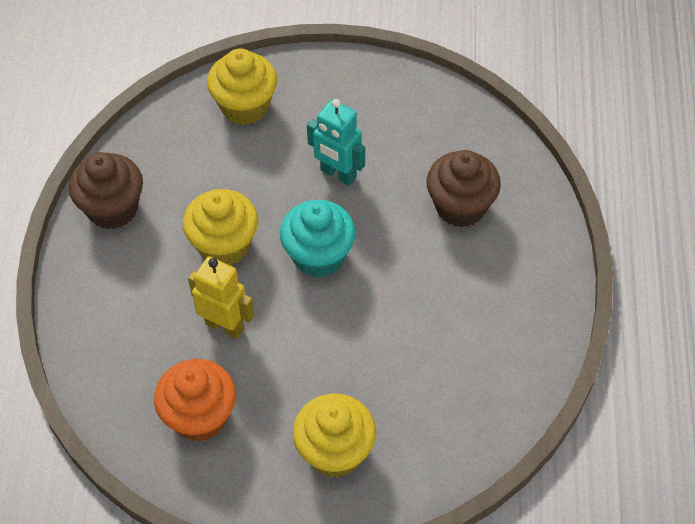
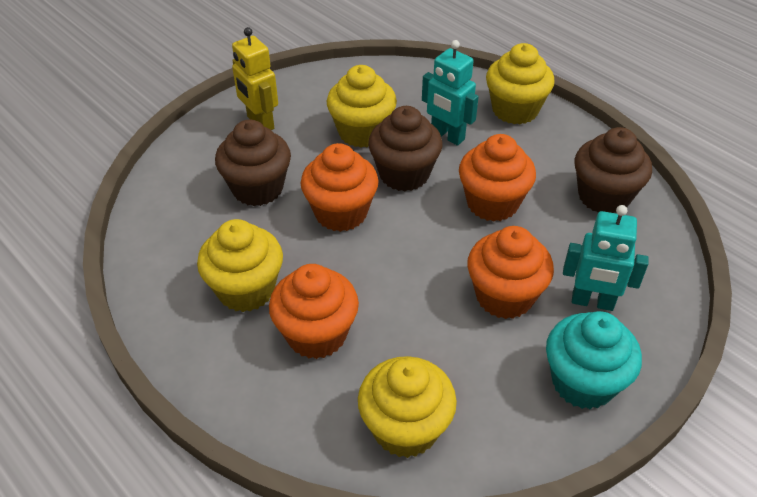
brown cupcake: 2 -> 3
orange cupcake: 1 -> 4
turquoise robot: 1 -> 2
yellow cupcake: 3 -> 4

